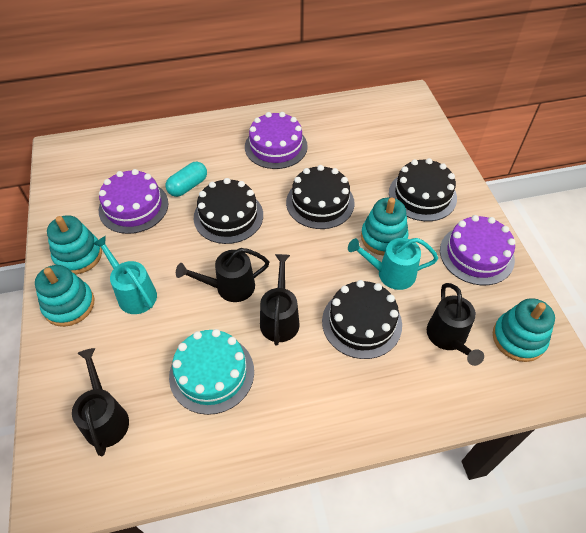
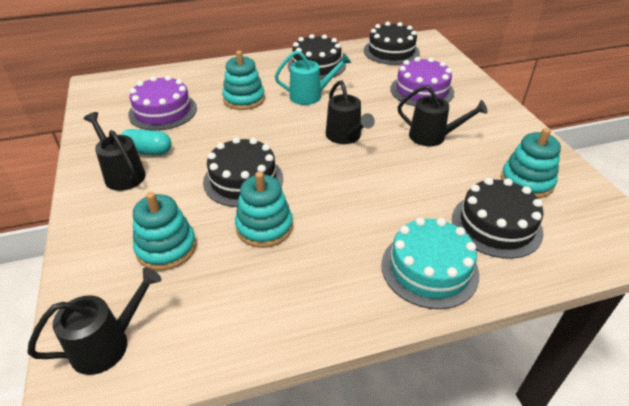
purple cake: 3 -> 2
turquoise watering can: 2 -> 1

